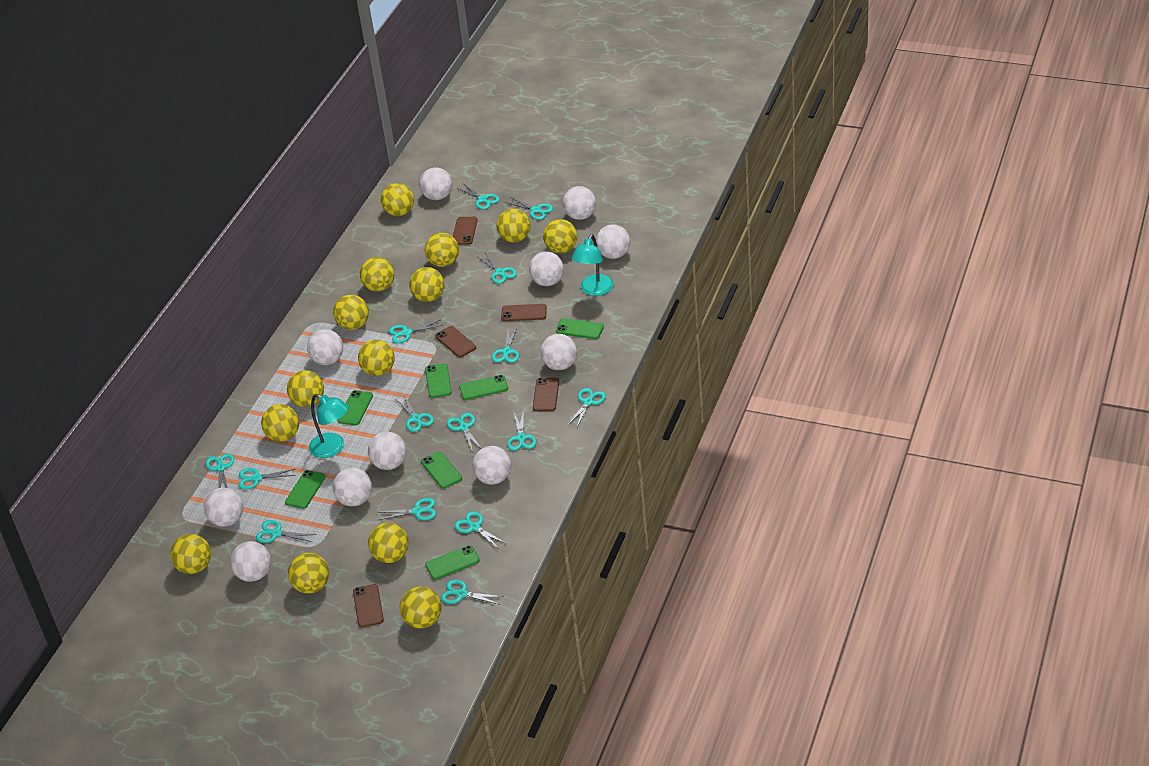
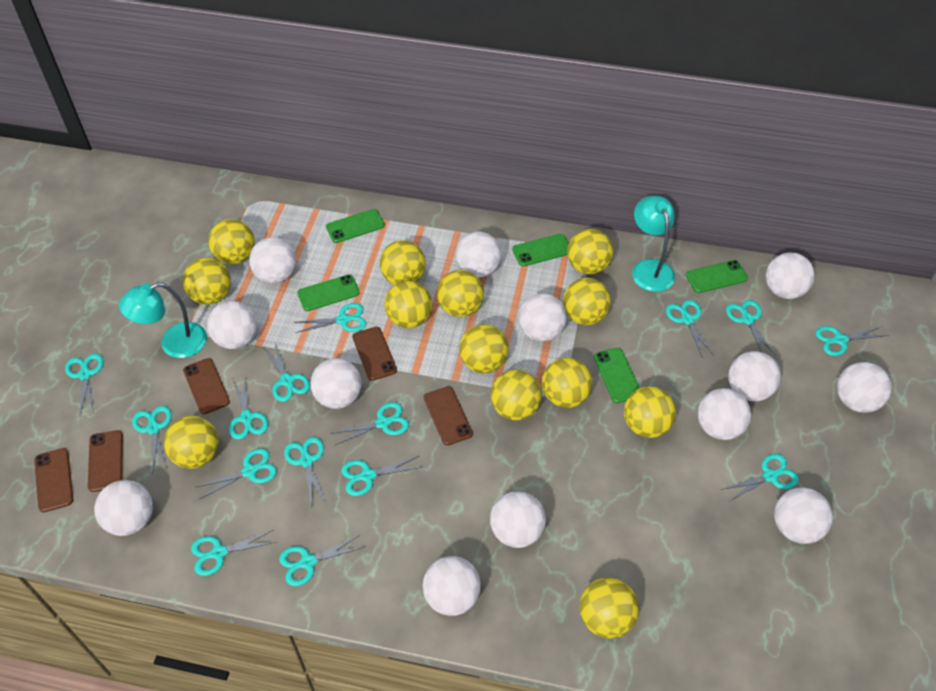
green phone: 7 -> 5
white ball: 11 -> 13
yellow ball: 14 -> 13

